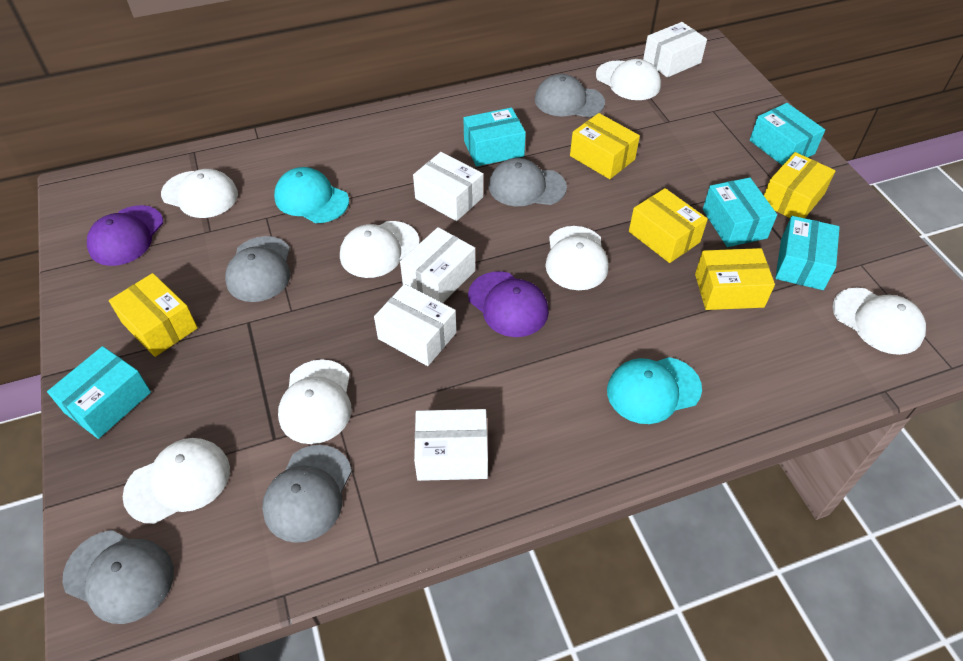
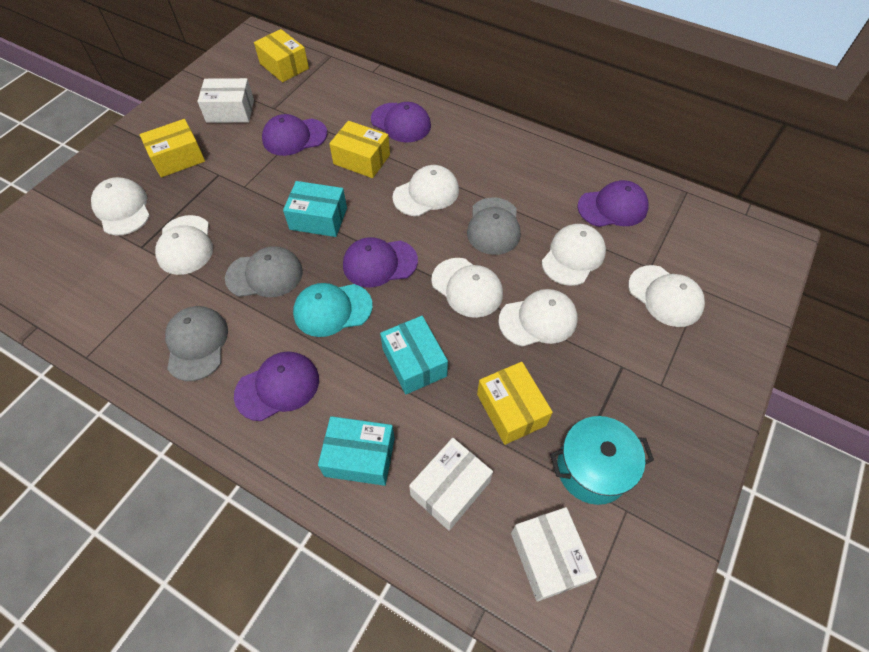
grey cap: 5 -> 3
purple cap: 2 -> 5
turquoise box: 5 -> 3
turquoise cap: 2 -> 1
turquoise pot: 0 -> 1
white box: 5 -> 3
yellow box: 5 -> 4

